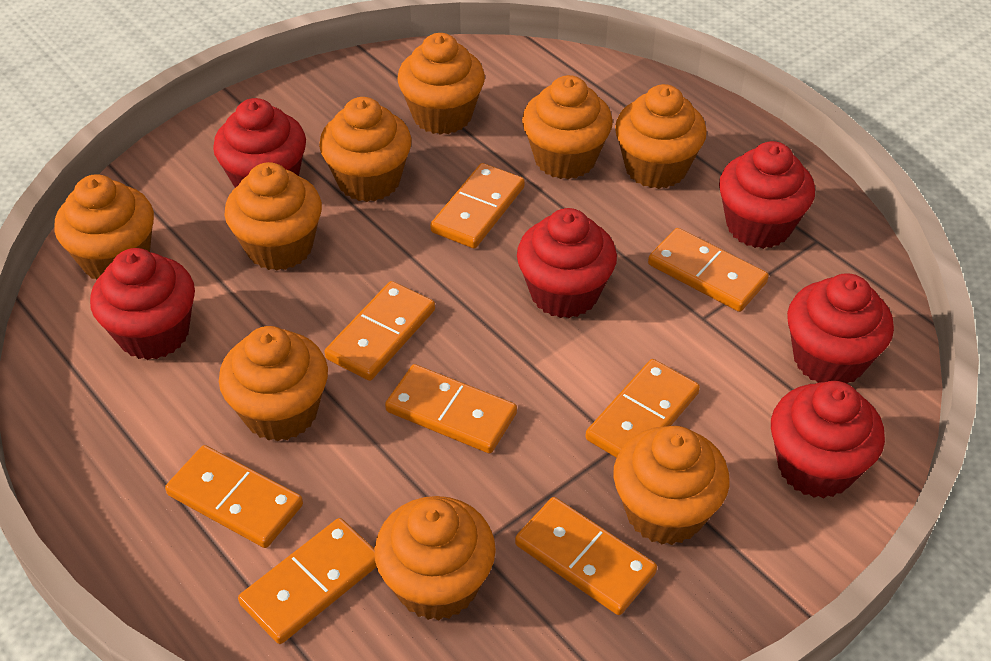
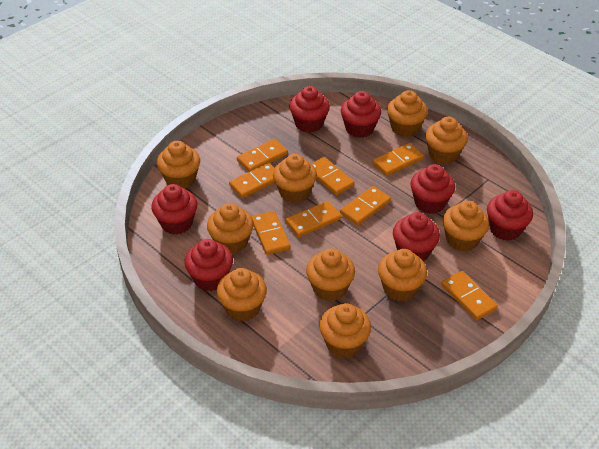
orange cupcake: 9 -> 10
red cupcake: 6 -> 7

